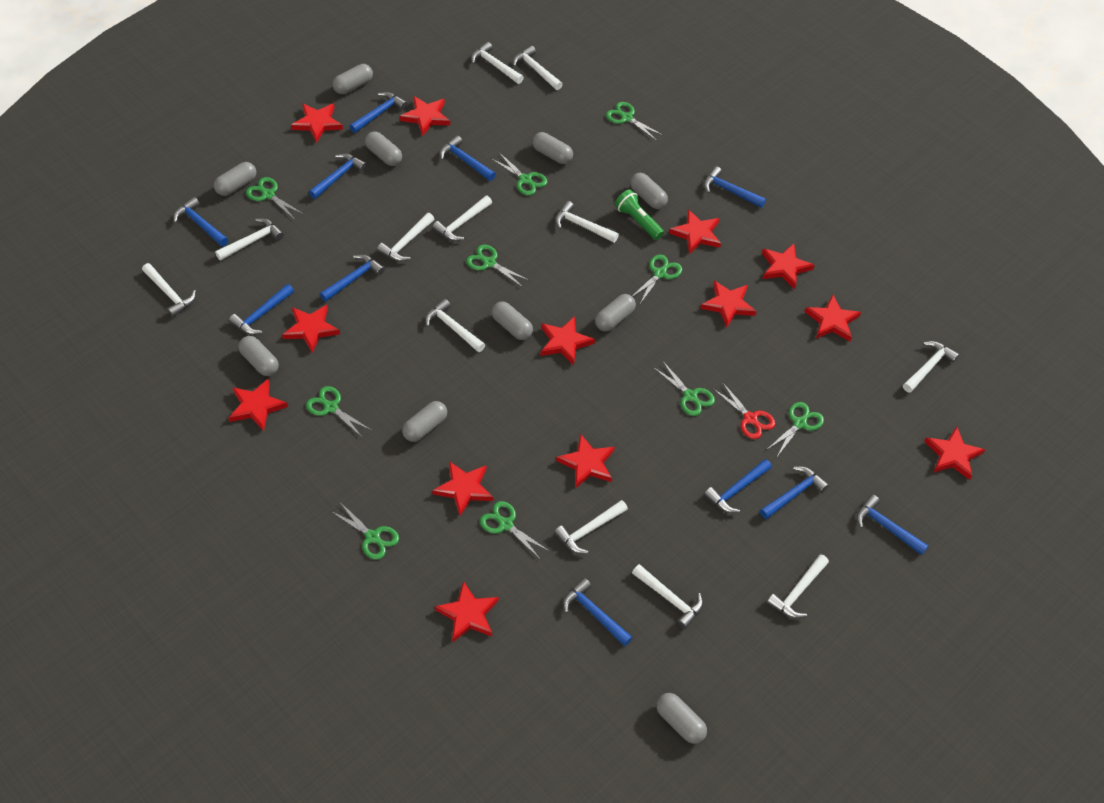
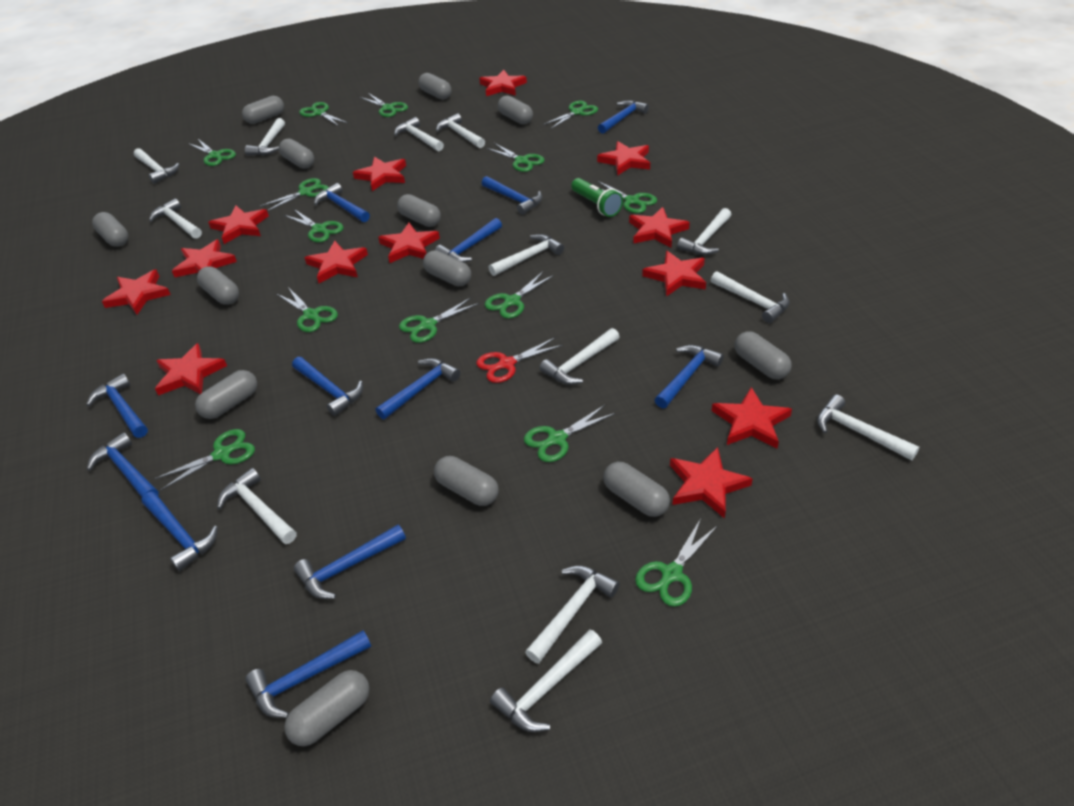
blue hammer: 11 -> 12
green scissors: 10 -> 14
grey capsule: 10 -> 13
white hammer: 12 -> 13

